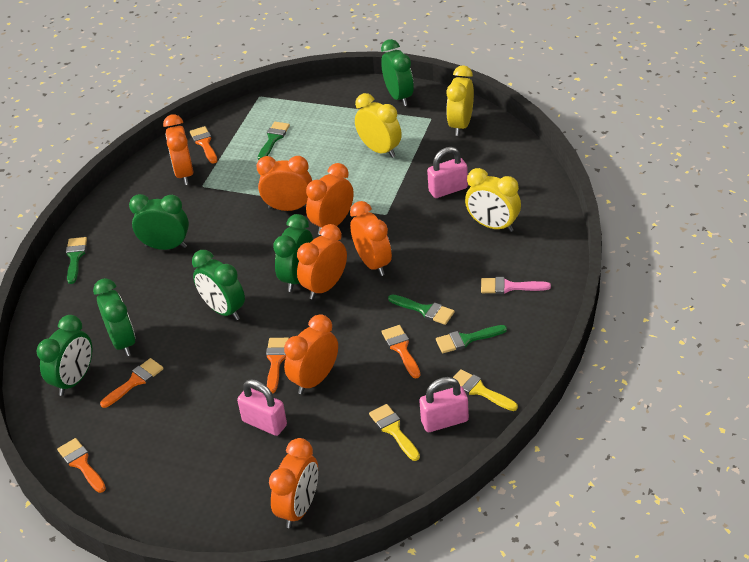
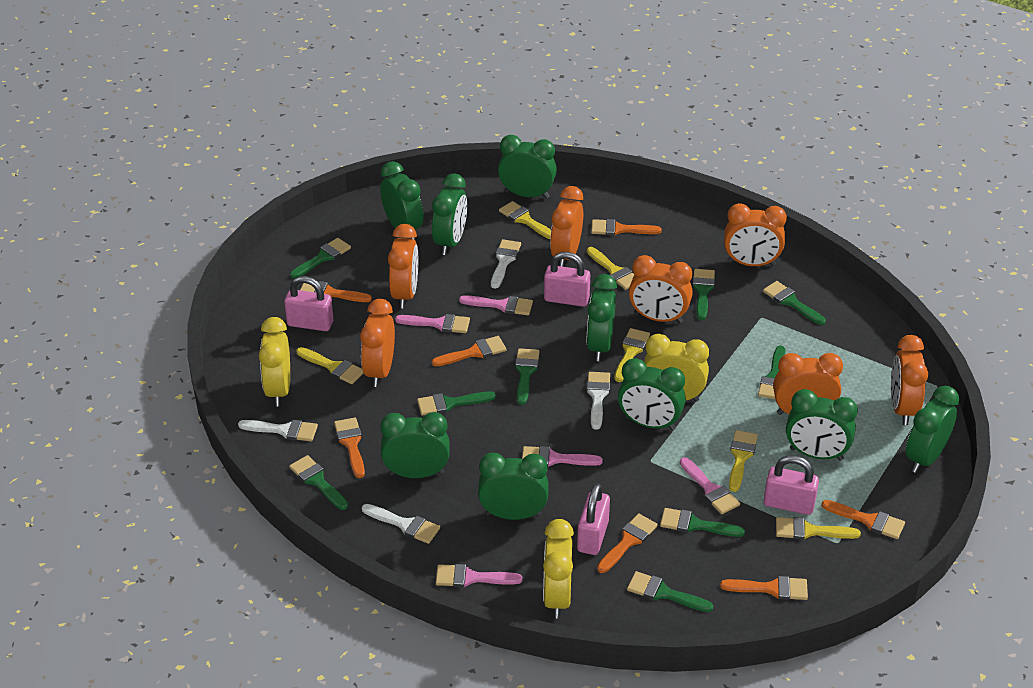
green brush: 4 -> 9
green clock: 6 -> 9
orange brush: 5 -> 7
pink brush: 1 -> 5
pink padlock: 3 -> 4
white brush: 0 -> 4
yellow brush: 2 -> 6

